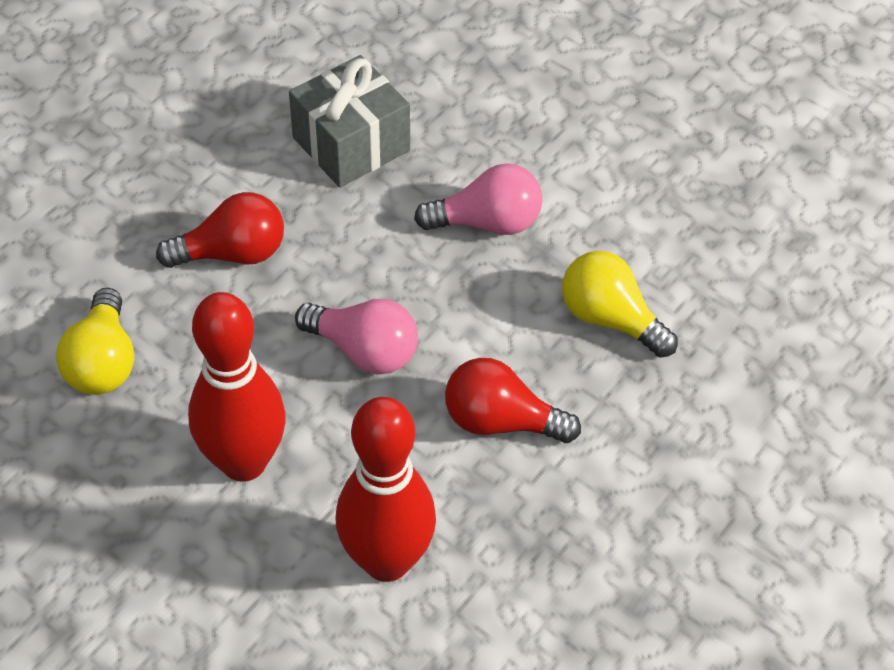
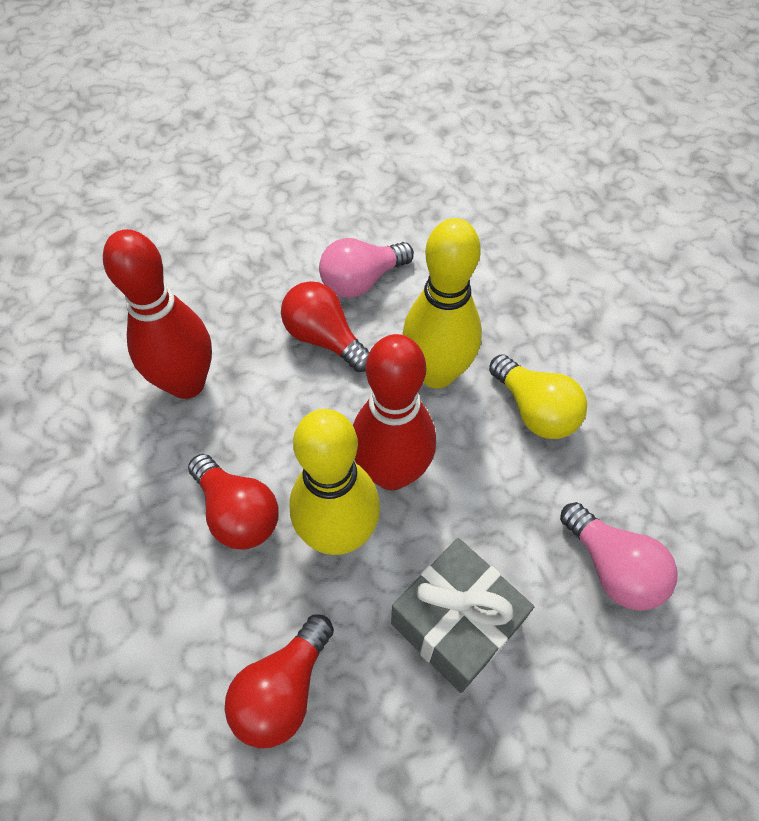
red light bulb: 2 -> 3
yellow bowling pin: 0 -> 2
yellow light bulb: 2 -> 1

